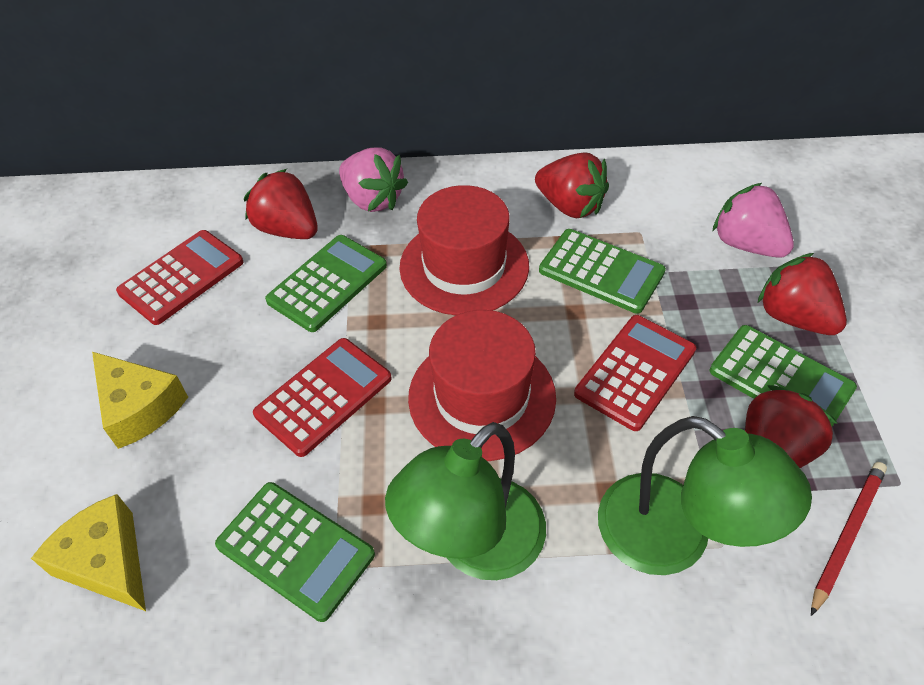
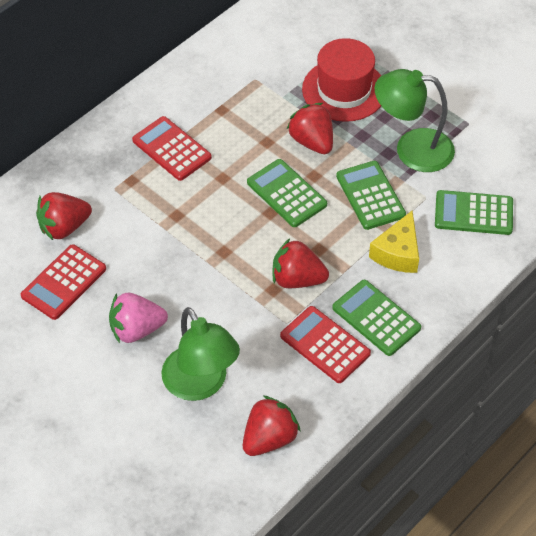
pink strawberry: 2 -> 1
red hat: 2 -> 1
red pencil: 1 -> 0
yellow cheese: 2 -> 1

